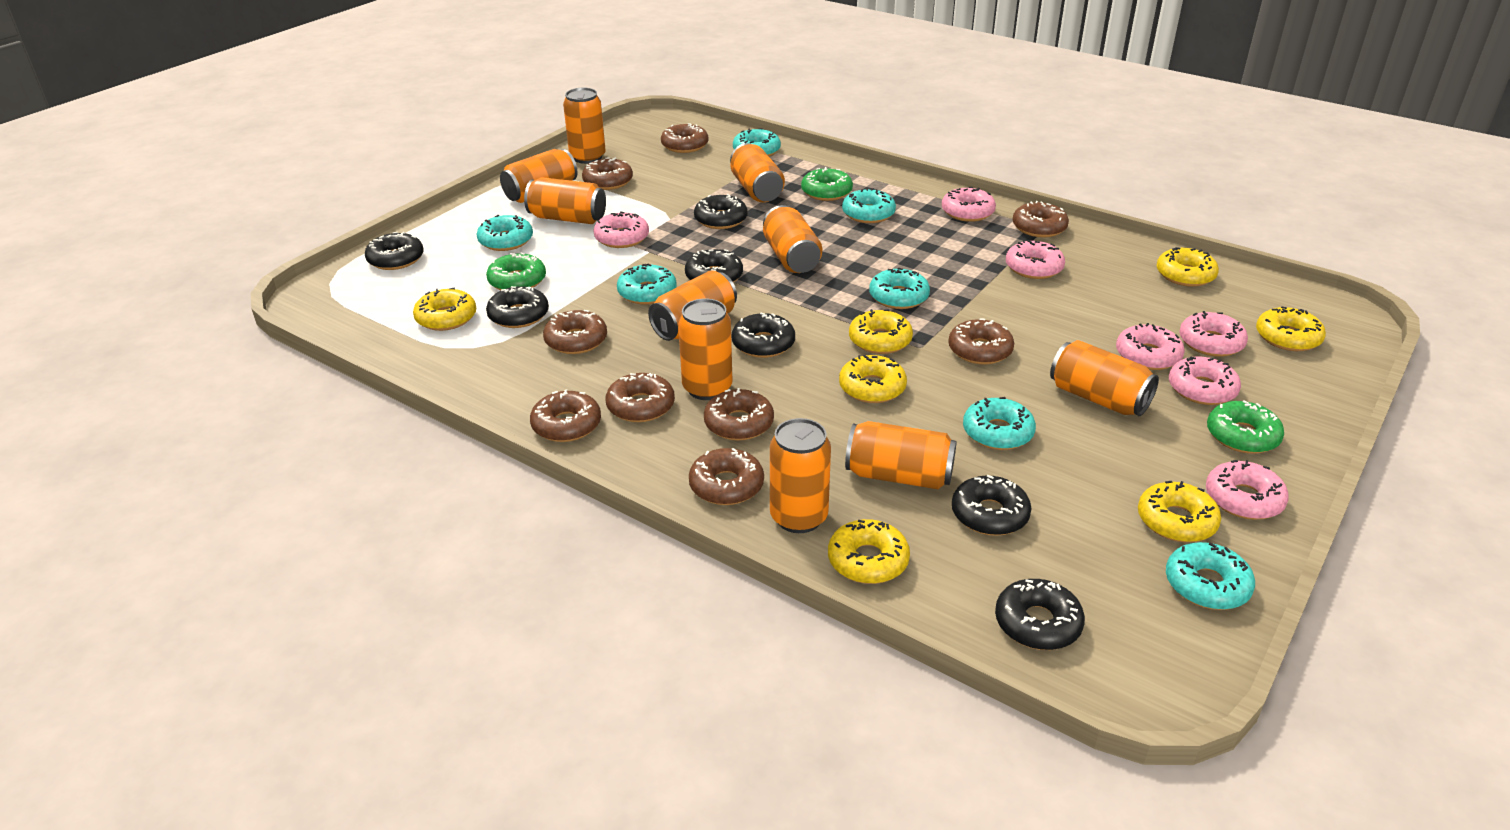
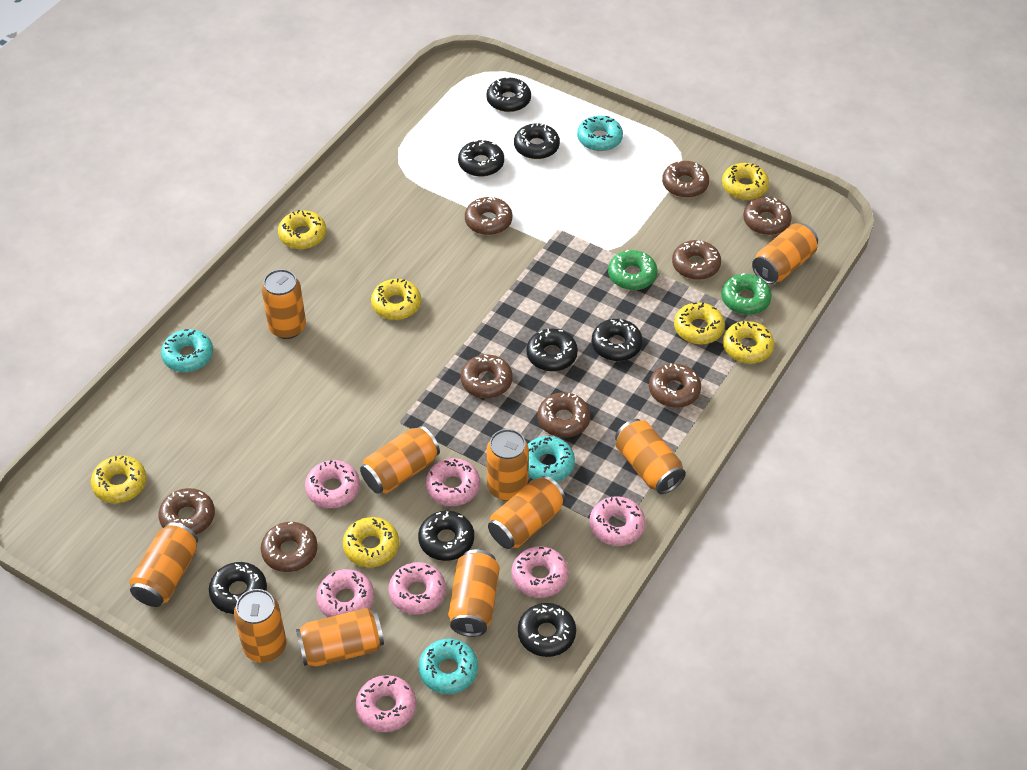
black donut: 7 -> 8
green donut: 3 -> 2
turquoise donut: 7 -> 4

